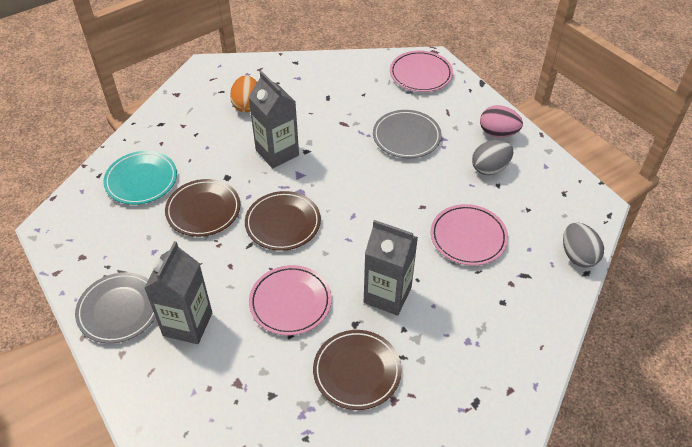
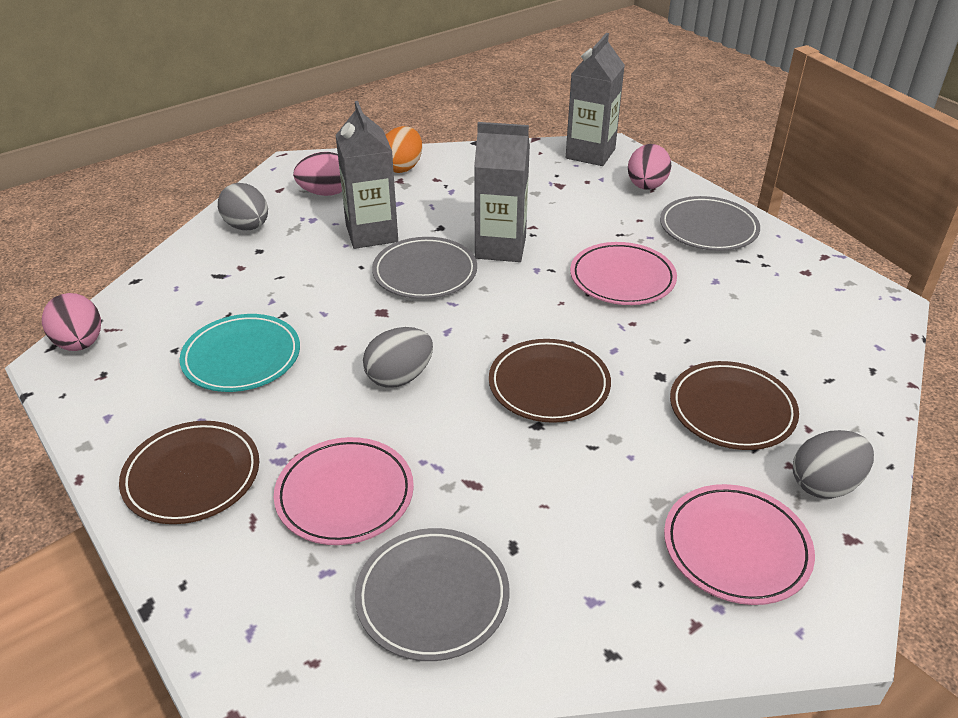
grey egg: 2 -> 3
grey plate: 2 -> 3
pink egg: 1 -> 3

